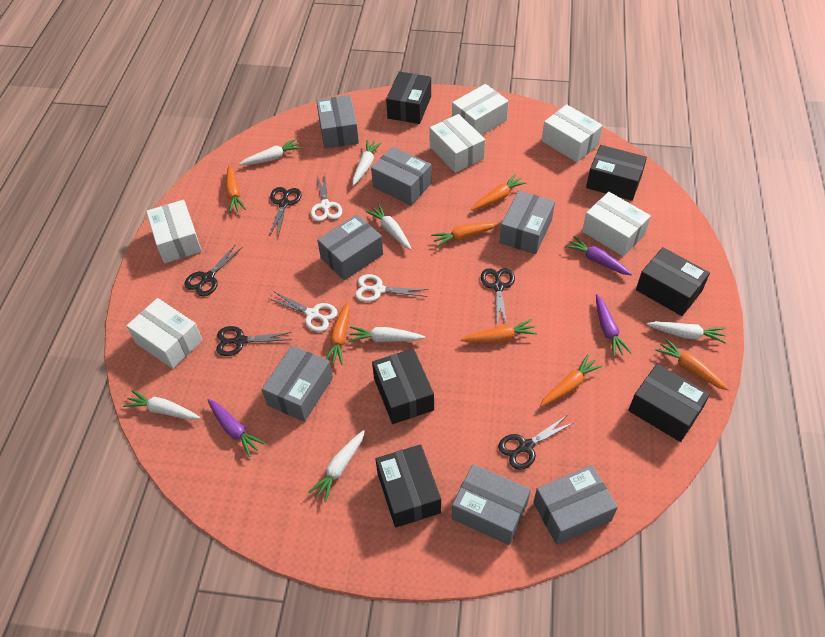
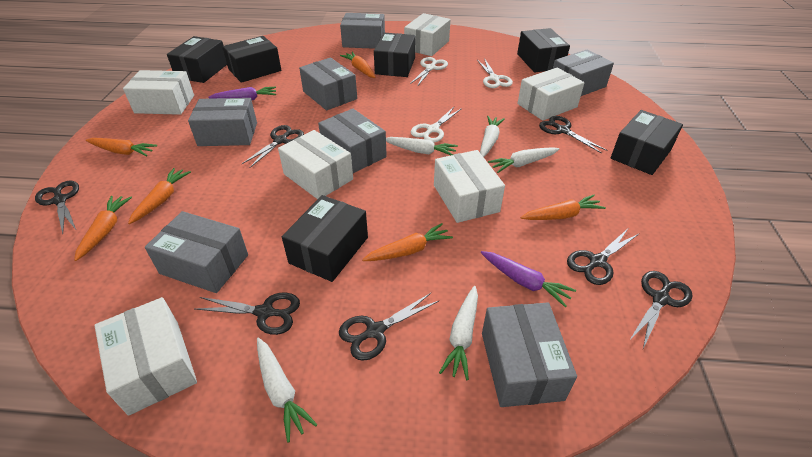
black scissors: 5 -> 7
orange carrot: 7 -> 6
purple carrot: 3 -> 2
white carrot: 7 -> 5

